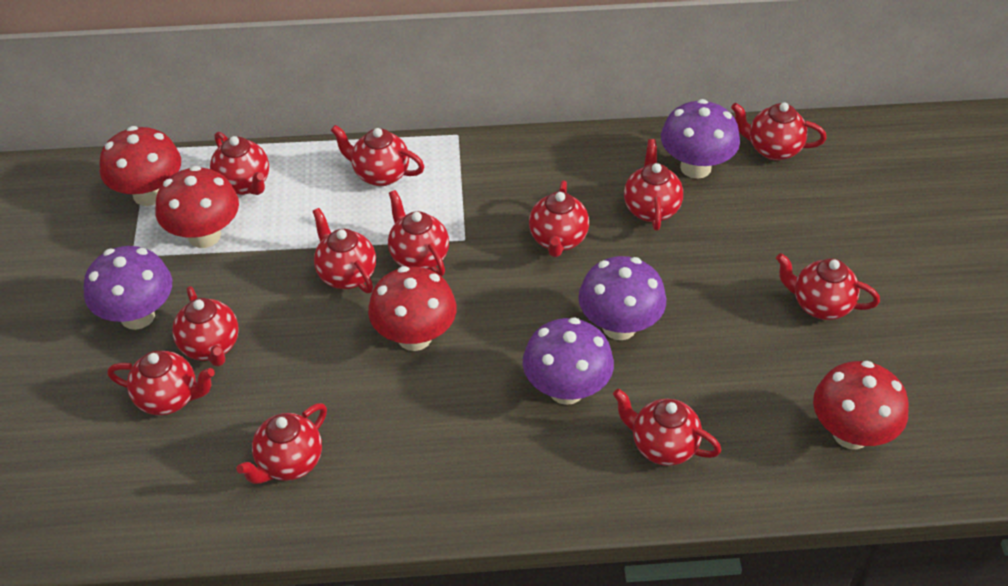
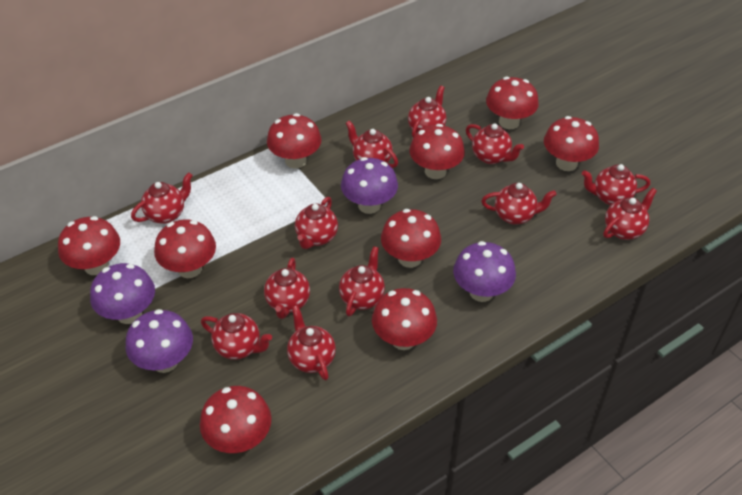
red mushroom: 4 -> 9

